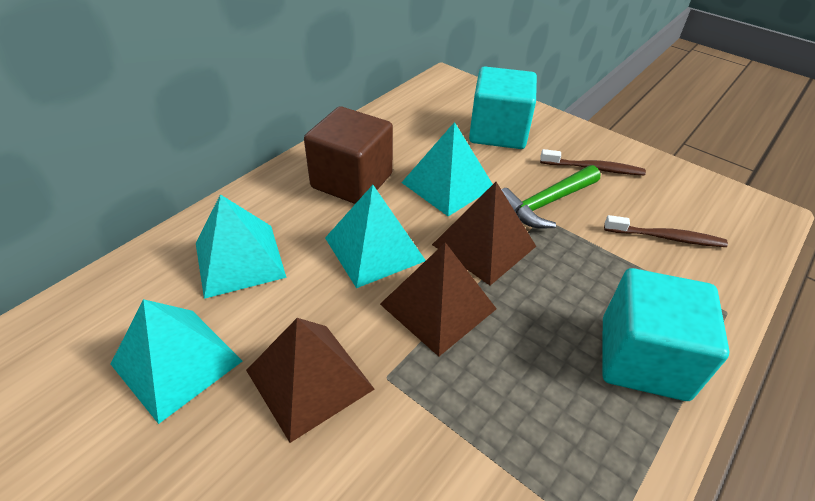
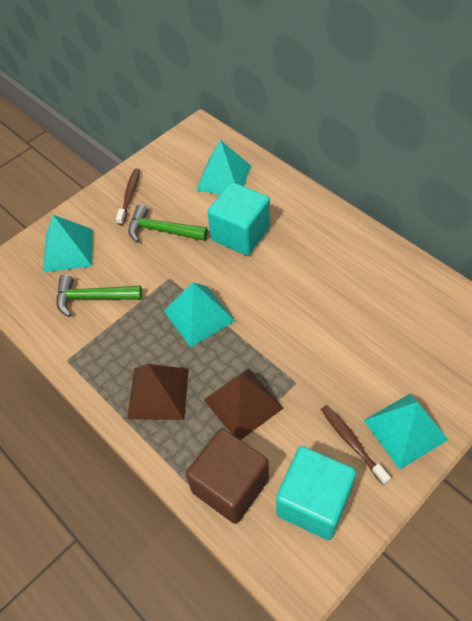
brown pyramid: 3 -> 2
green hammer: 1 -> 2

